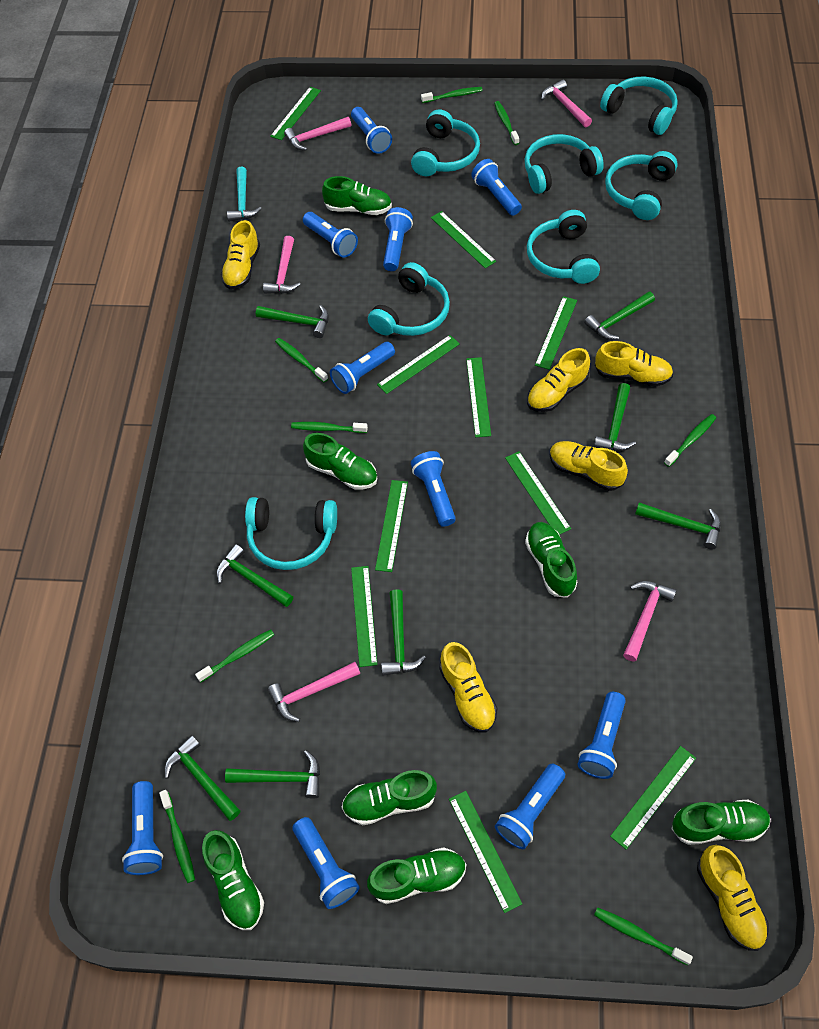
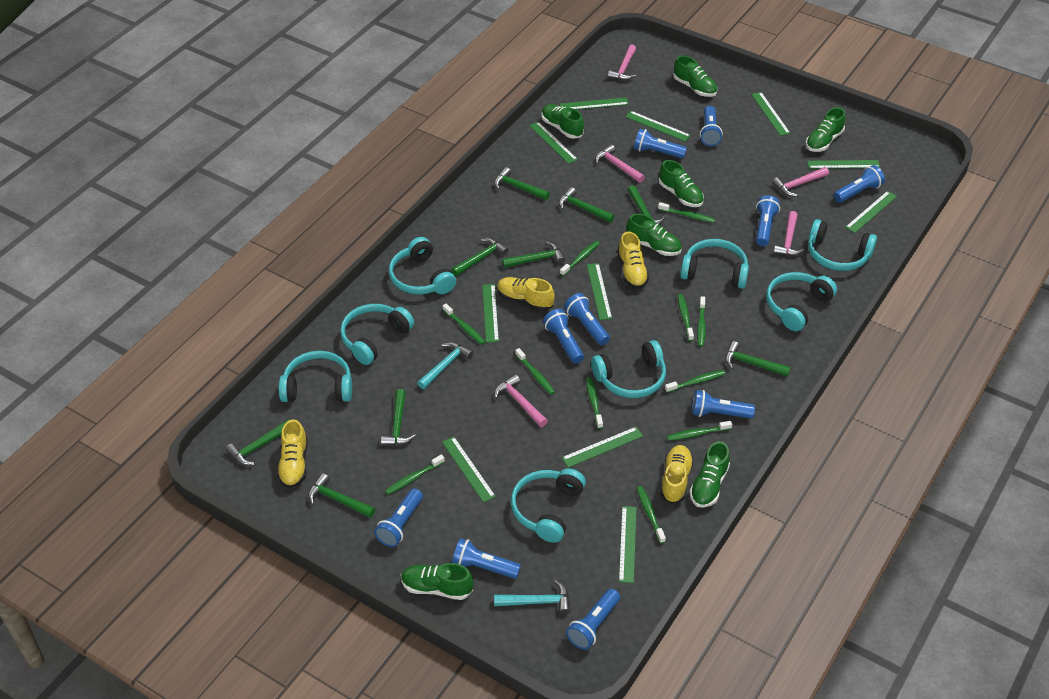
green hammer: 8 -> 9
green ruler: 10 -> 11
green toothbrush: 8 -> 11
turquoise hammer: 1 -> 2
turquoise headphones: 7 -> 8
yellow shoe: 6 -> 4

